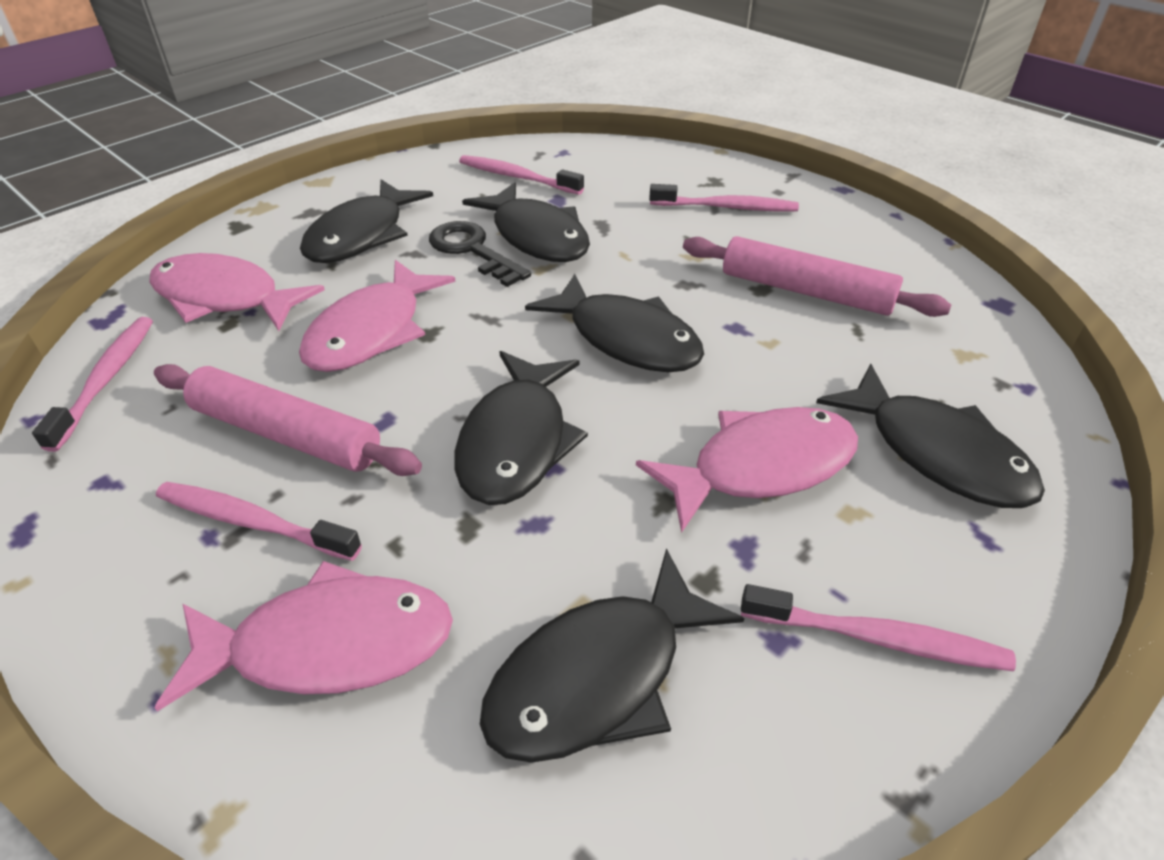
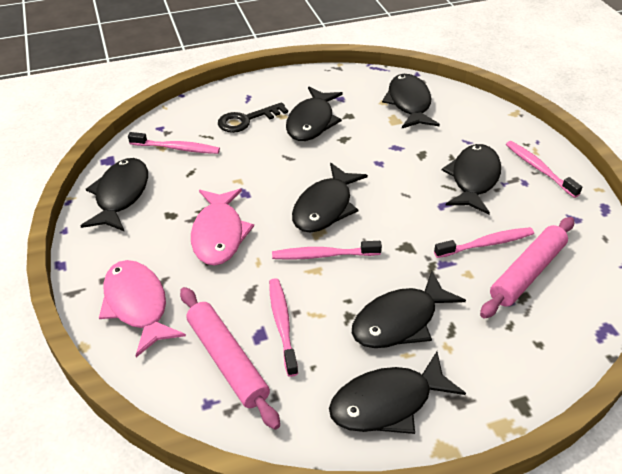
black fish: 6 -> 7
pink fish: 4 -> 2

